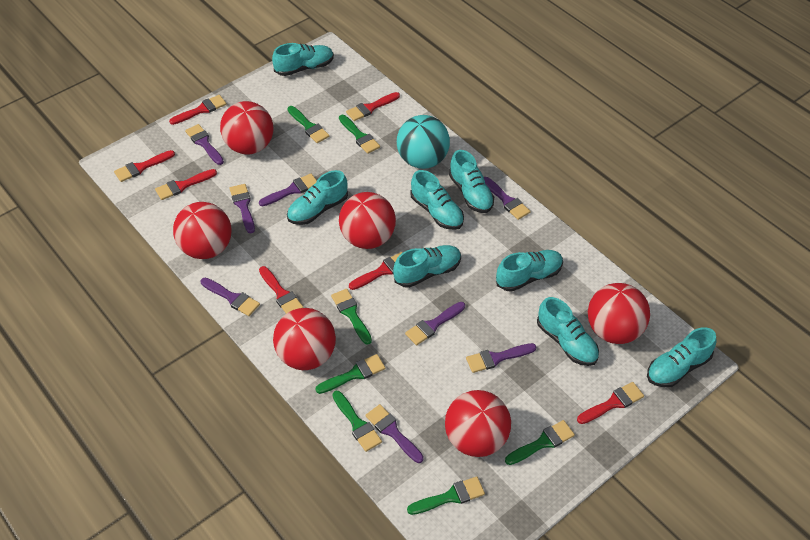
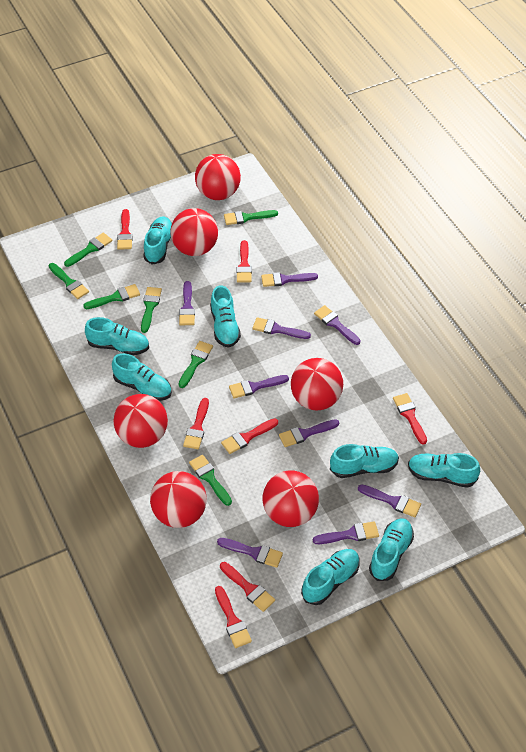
purple brush: 8 -> 9
turquoise ball: 1 -> 0

